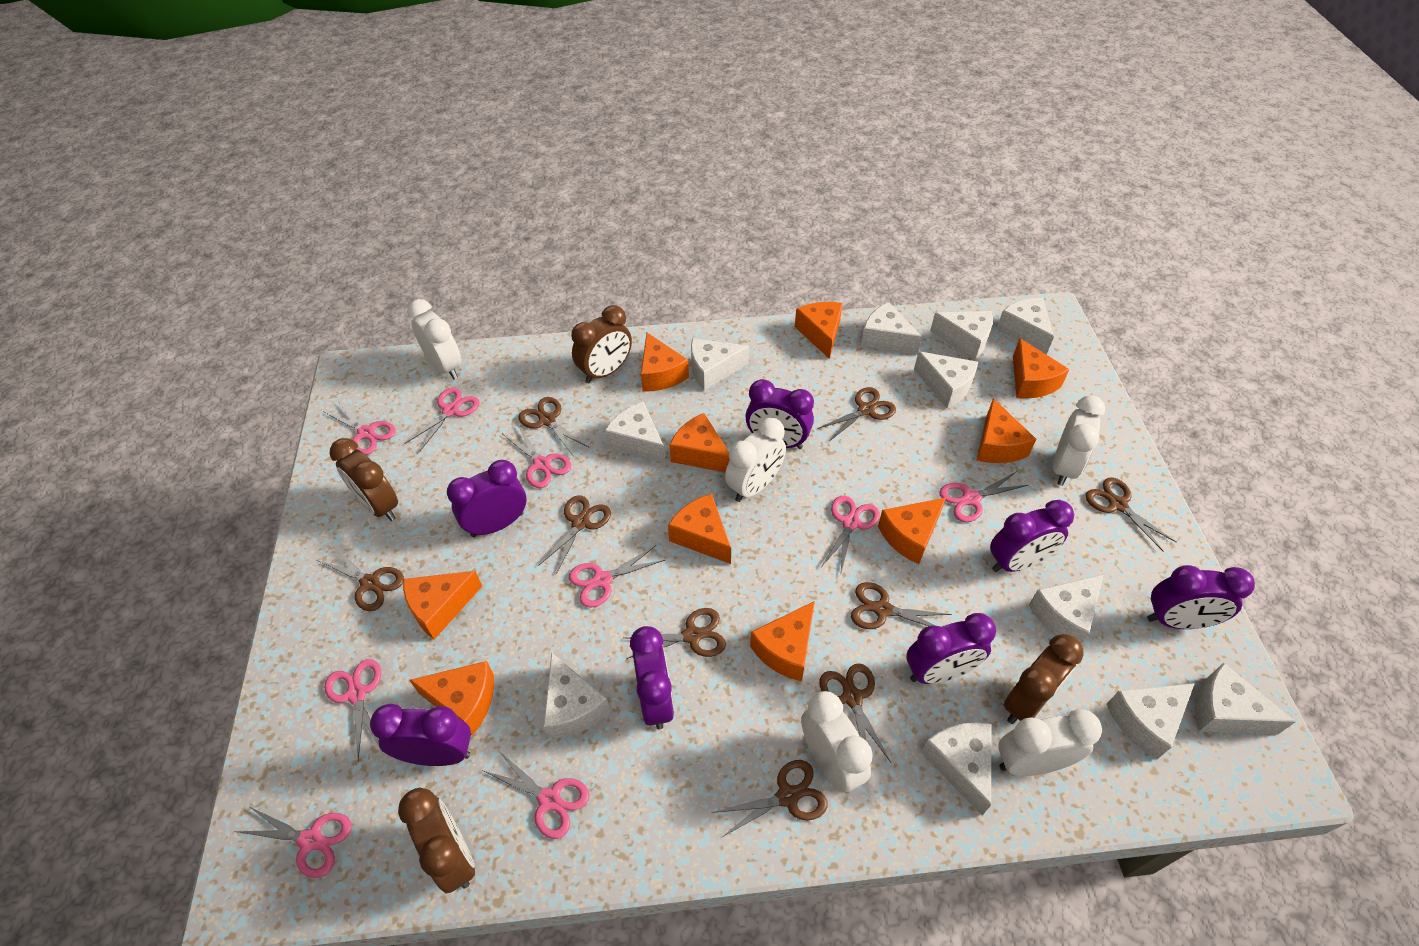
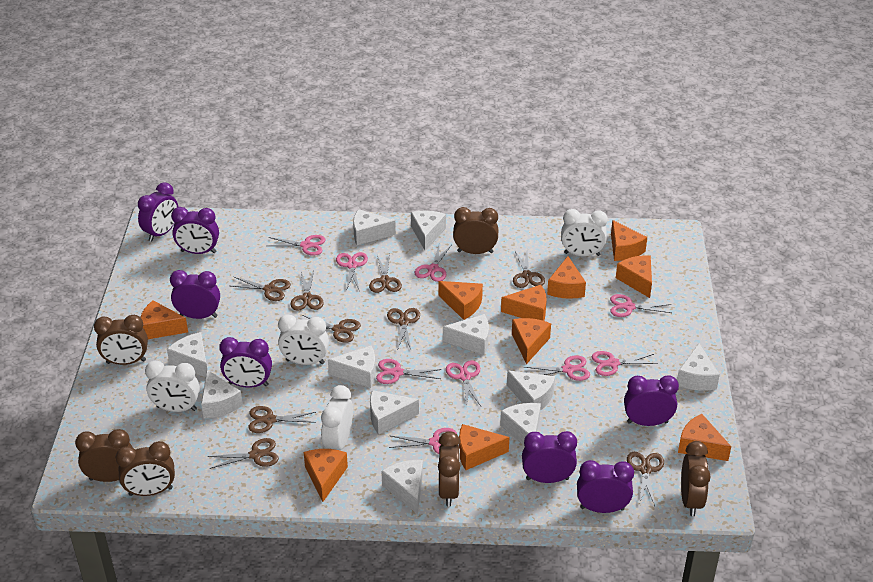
brown clock: 4 -> 6
white clock: 5 -> 4

